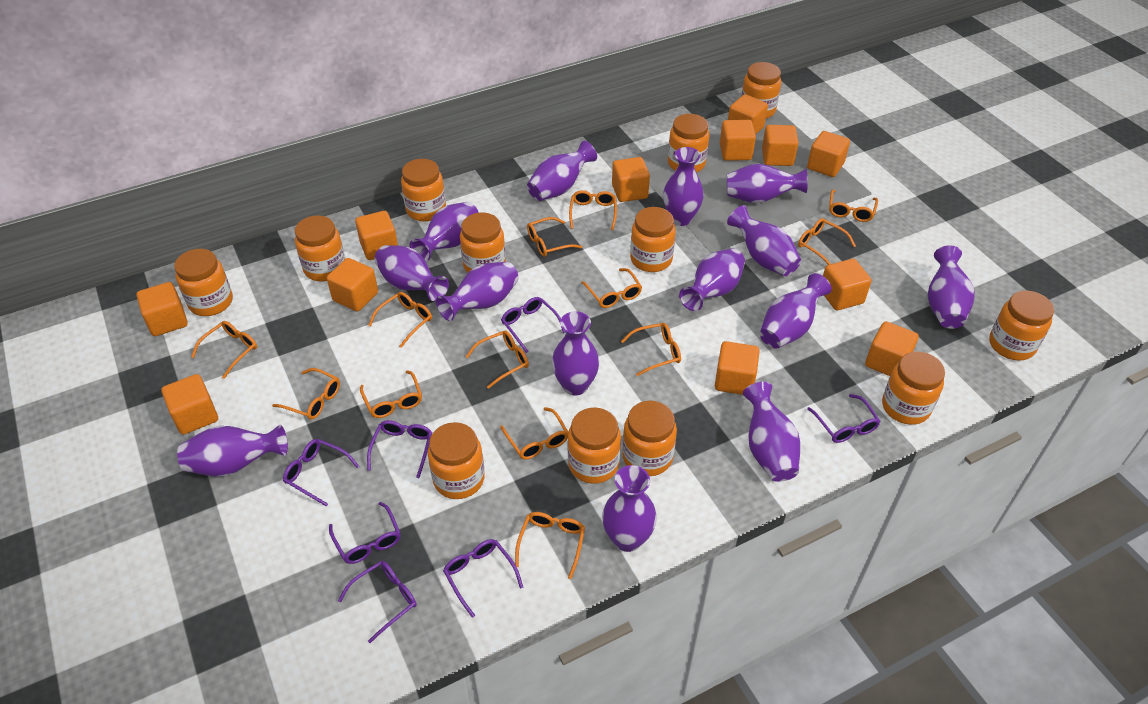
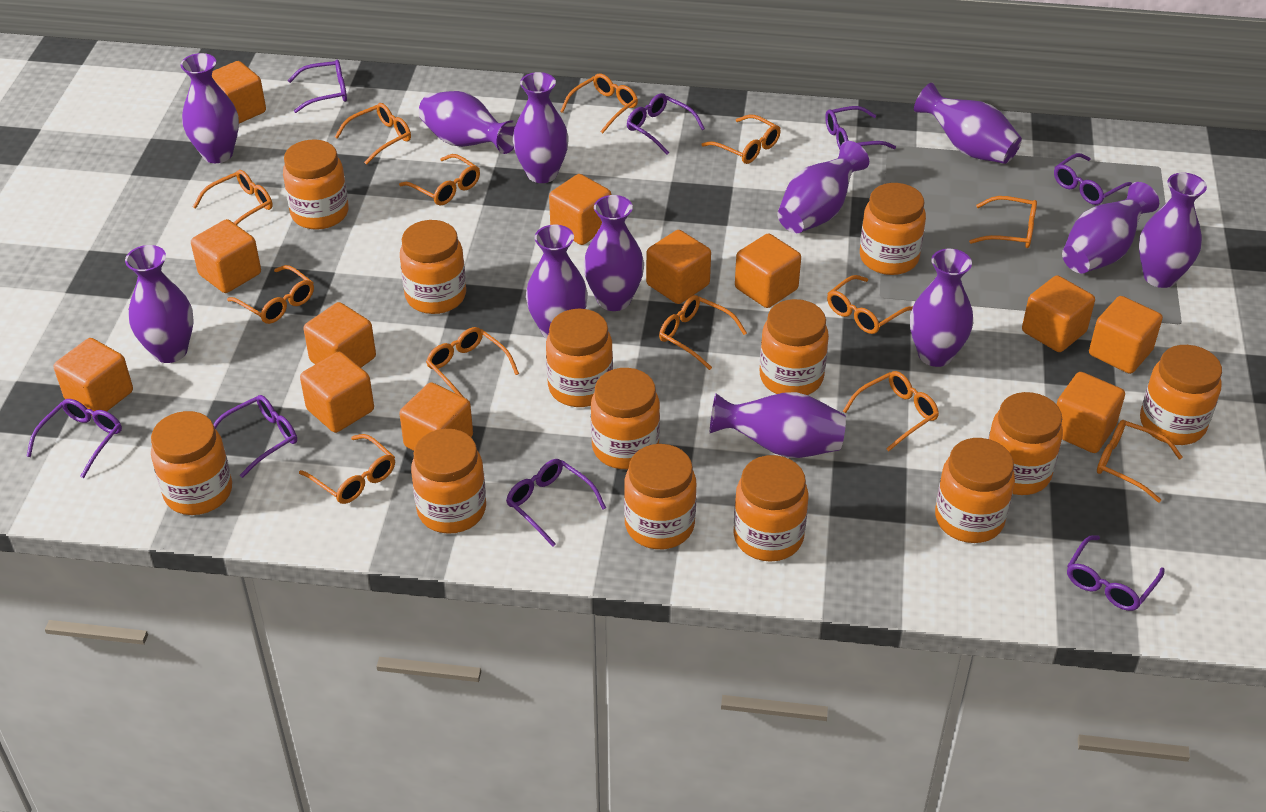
orange jar: 12 -> 13
purple glasses: 7 -> 8
purple vase: 14 -> 12

